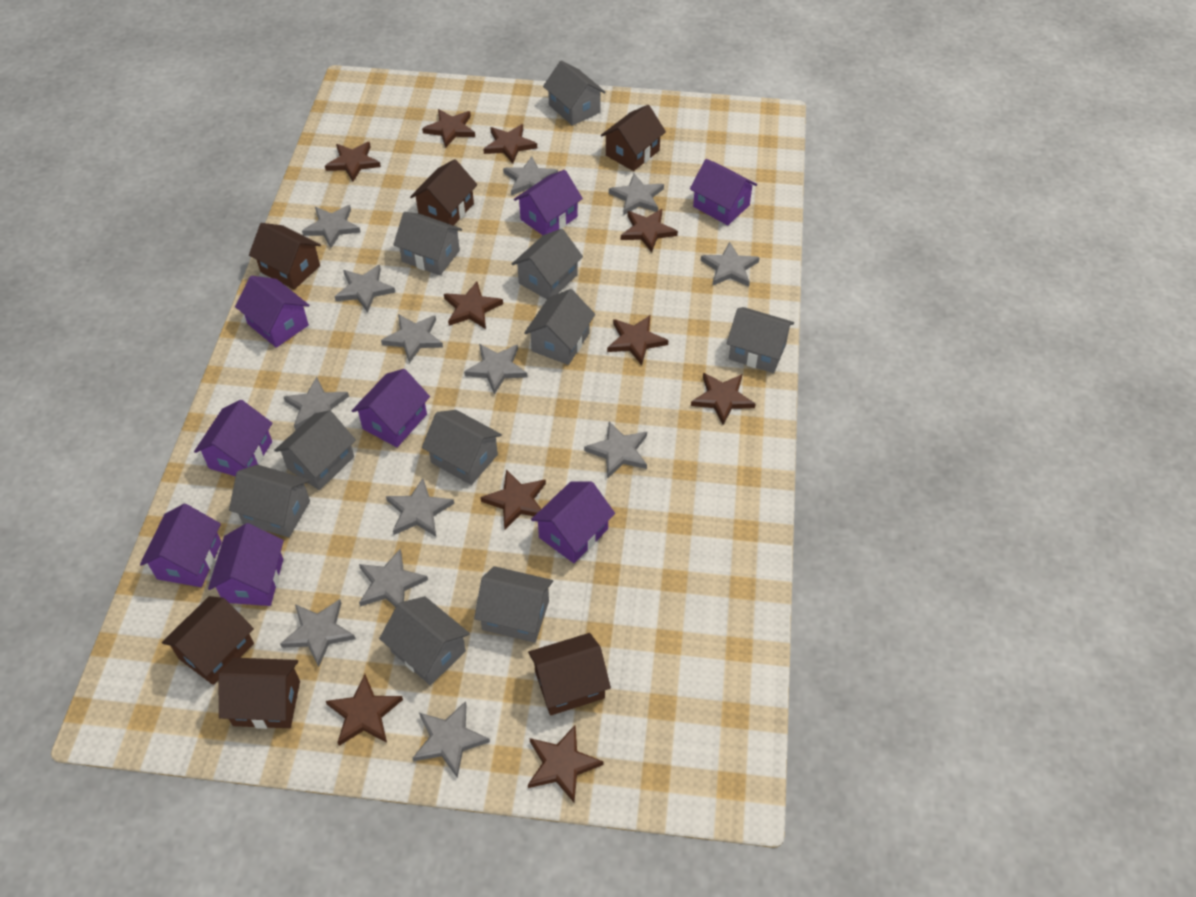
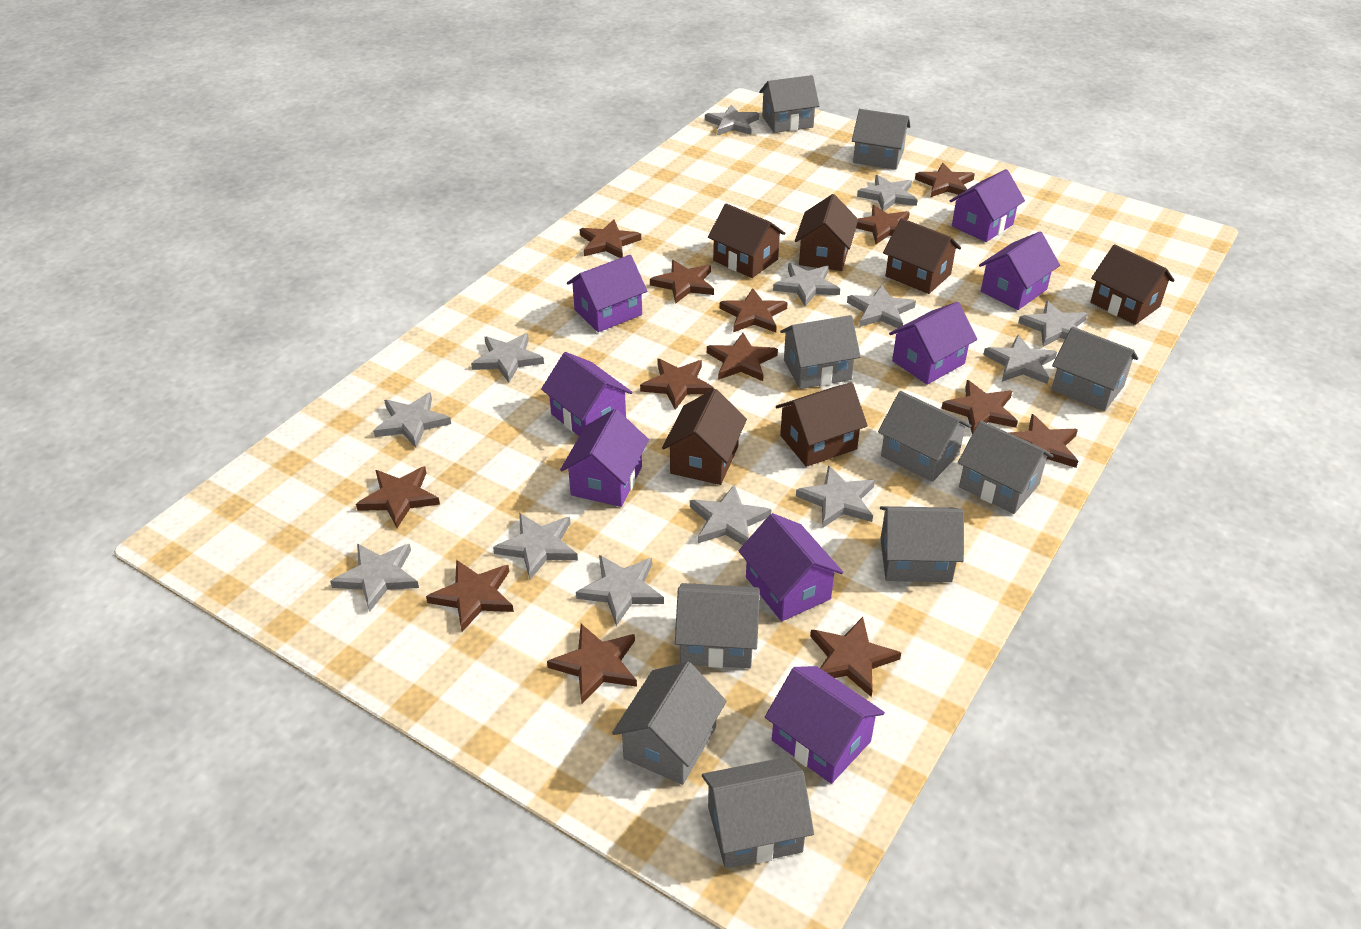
brown star: 10 -> 13

